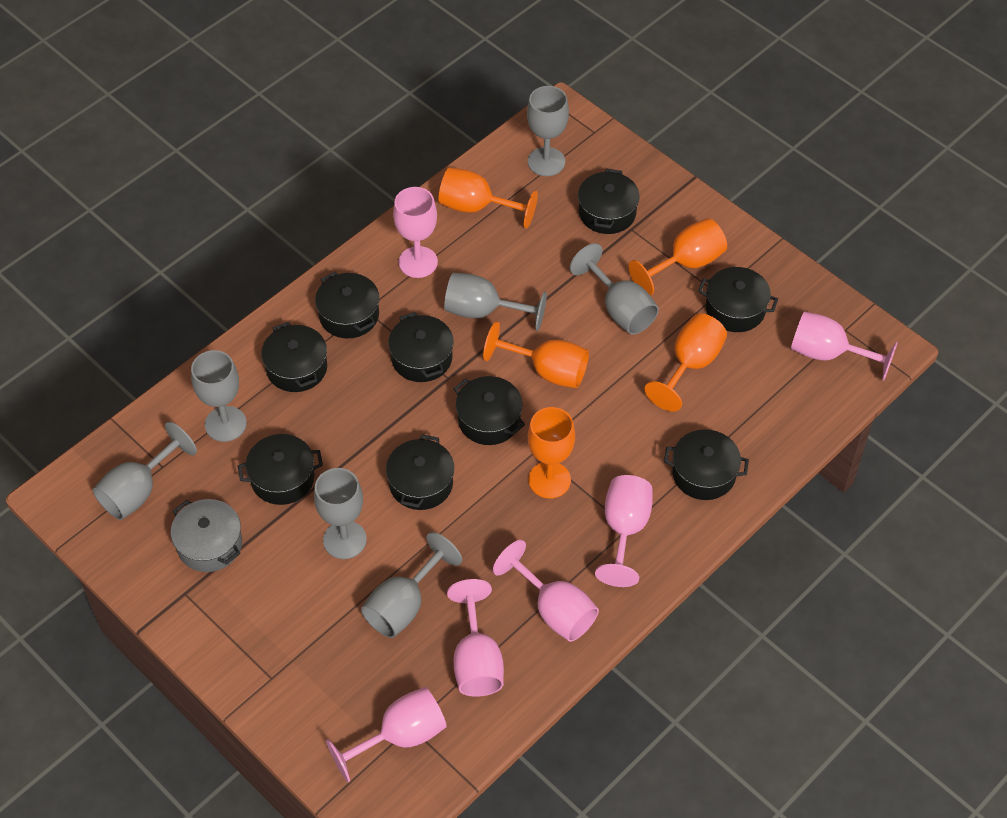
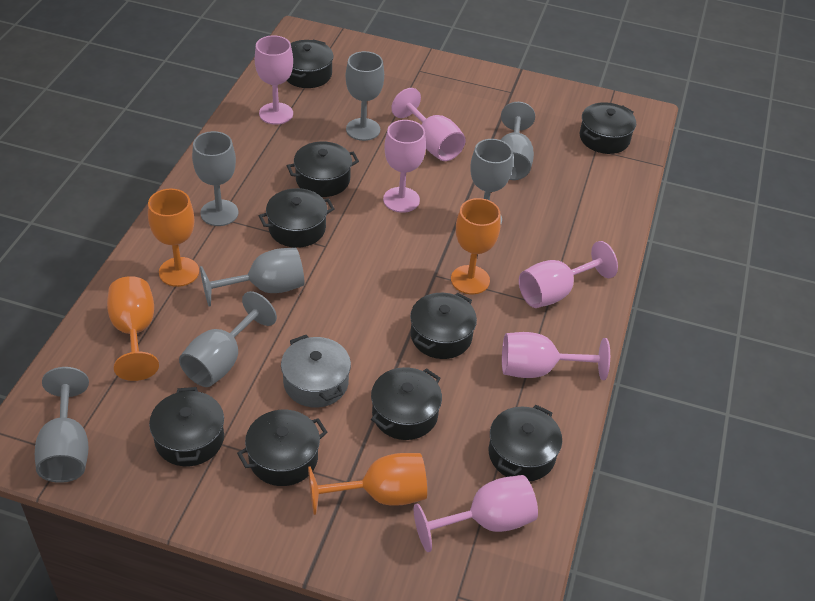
orange goblet: 5 -> 4

